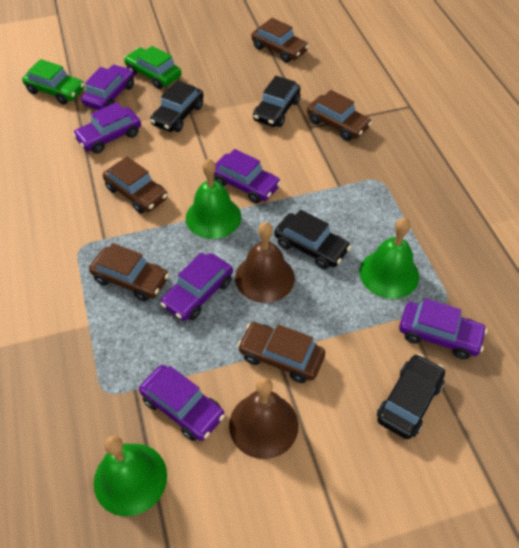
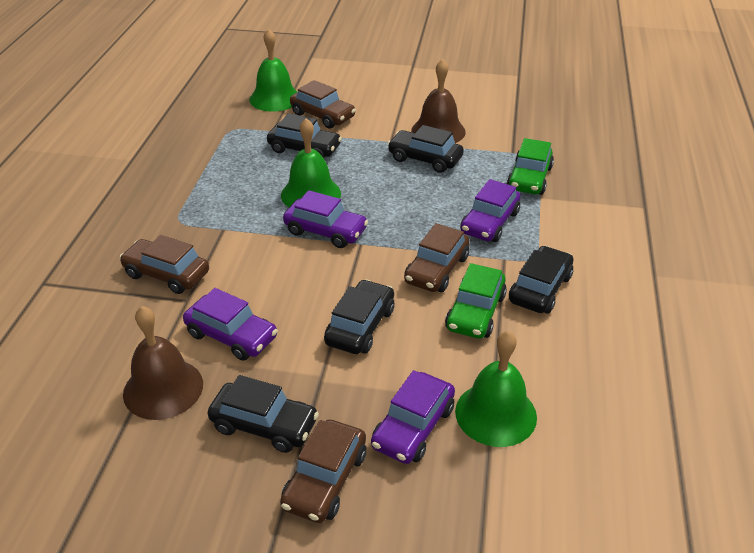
black car: 4 -> 5
brown car: 5 -> 4
purple car: 6 -> 4

